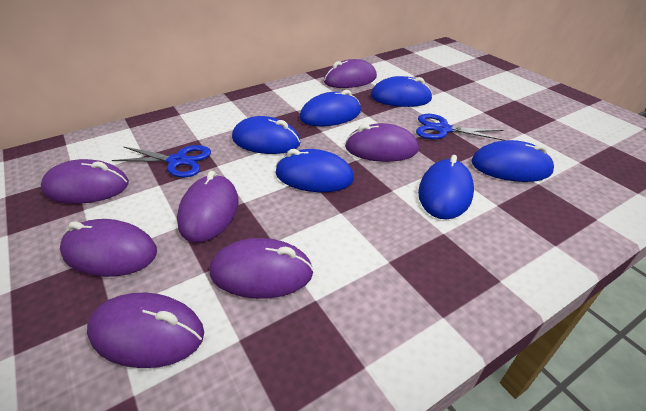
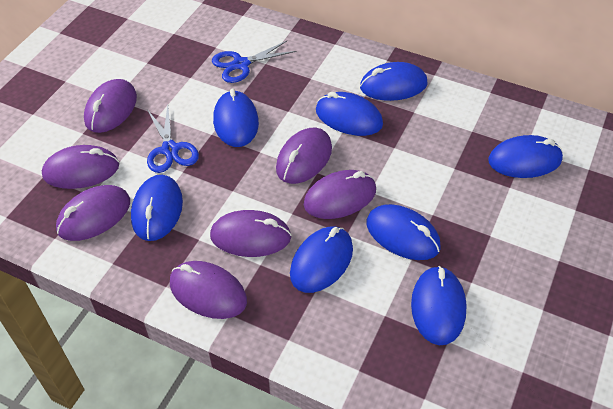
blue mouse: 6 -> 8

